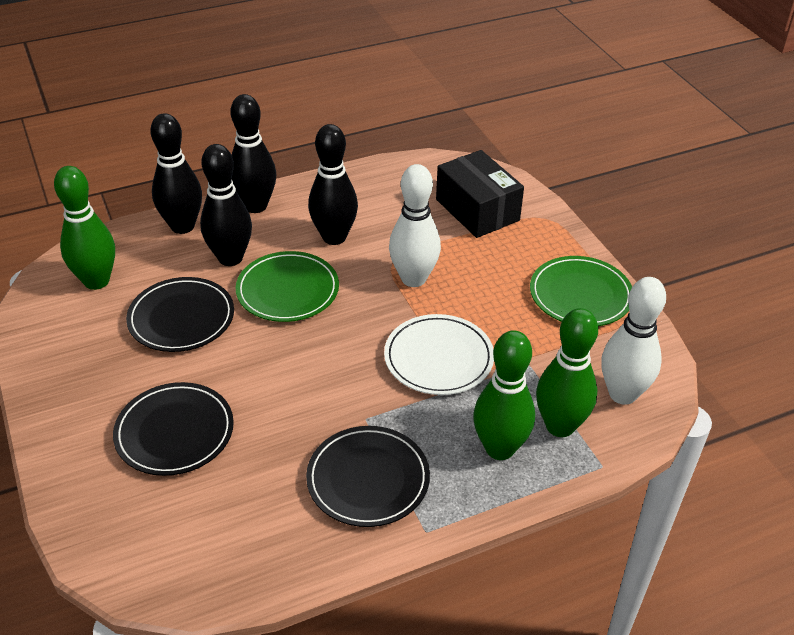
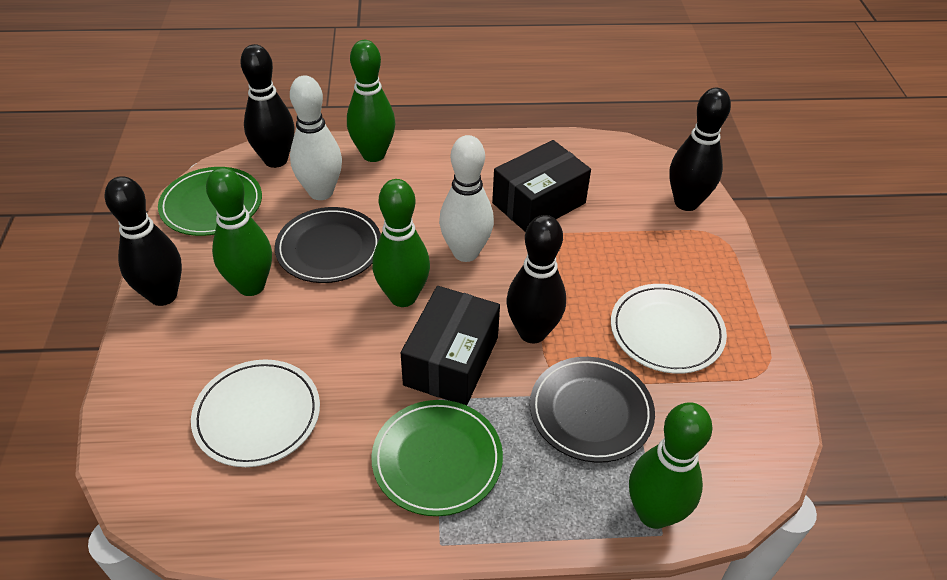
black box: 1 -> 2
black plate: 3 -> 2
green bowling pin: 3 -> 4
white plate: 1 -> 2

